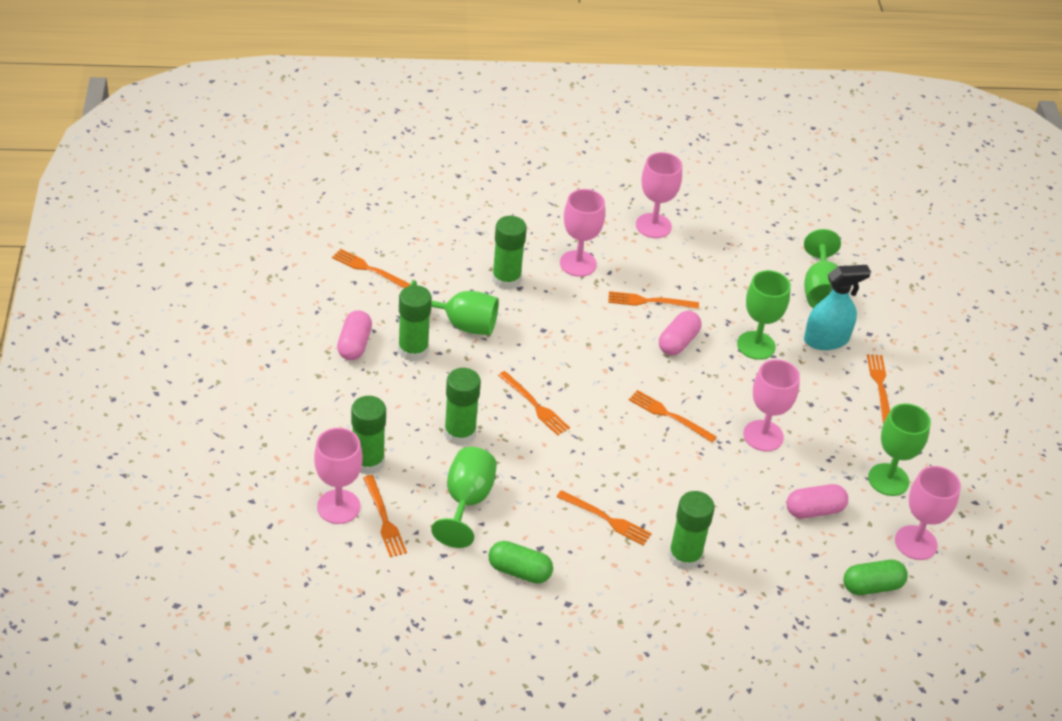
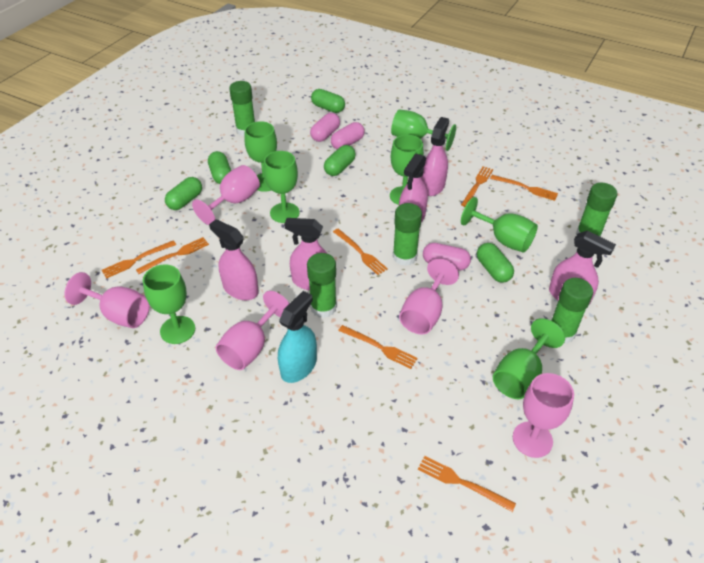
green capsule: 2 -> 5
green goblet: 5 -> 7
pink spray bottle: 0 -> 5

